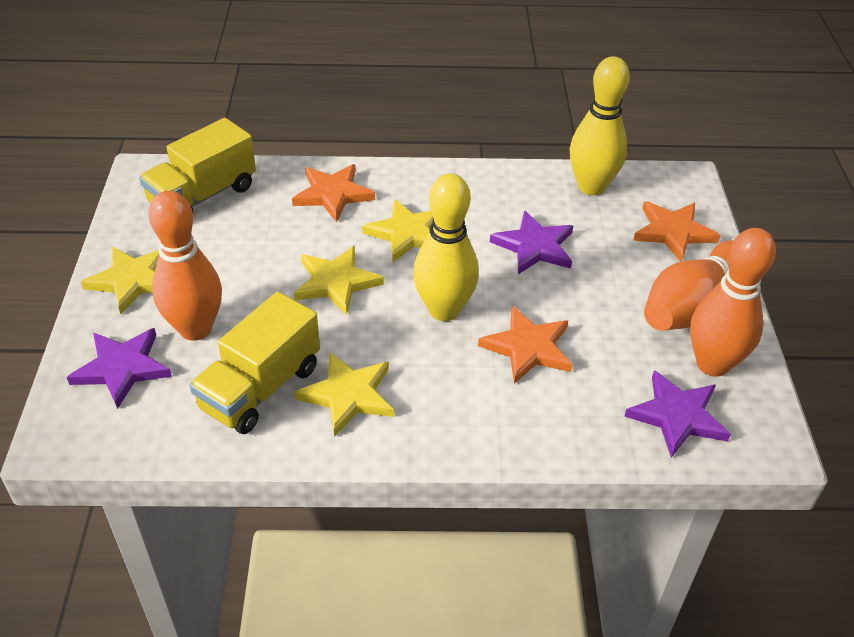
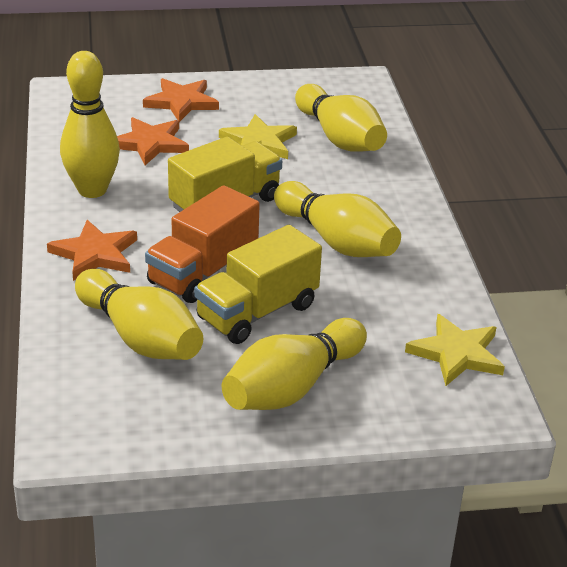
orange bowling pin: 3 -> 0
orange truck: 0 -> 1
purple star: 3 -> 0
yellow bowling pin: 2 -> 5
yellow star: 4 -> 2

